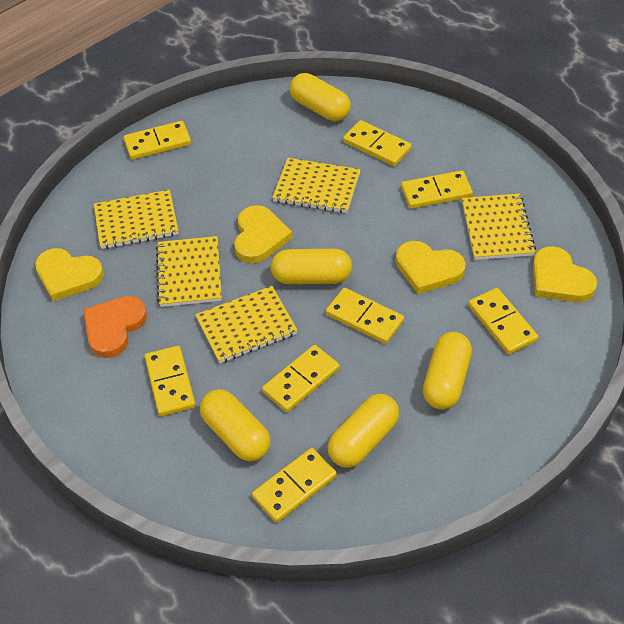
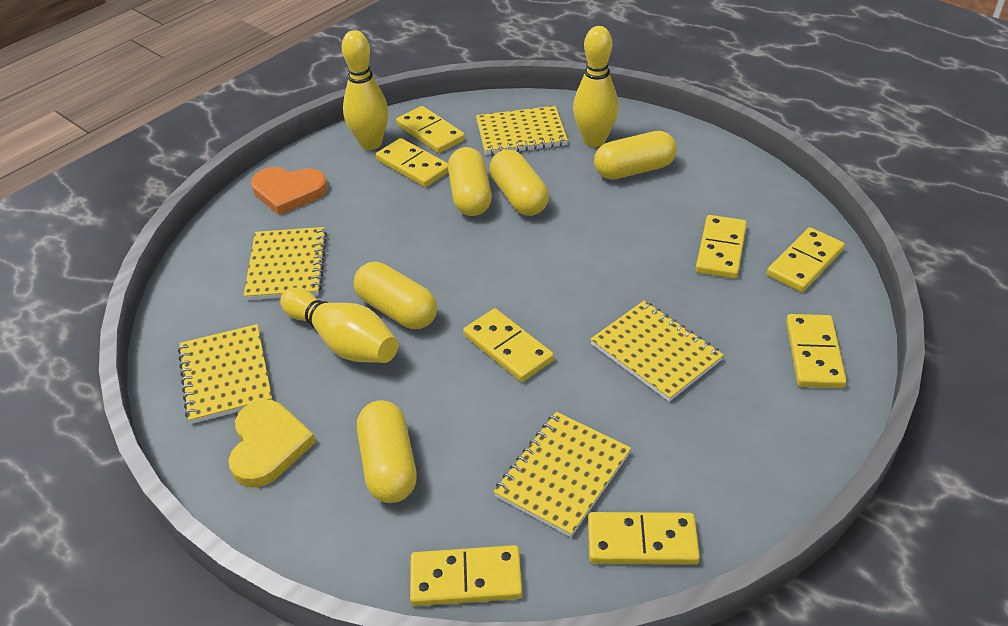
yellow bowling pin: 0 -> 3
yellow heart: 4 -> 1

